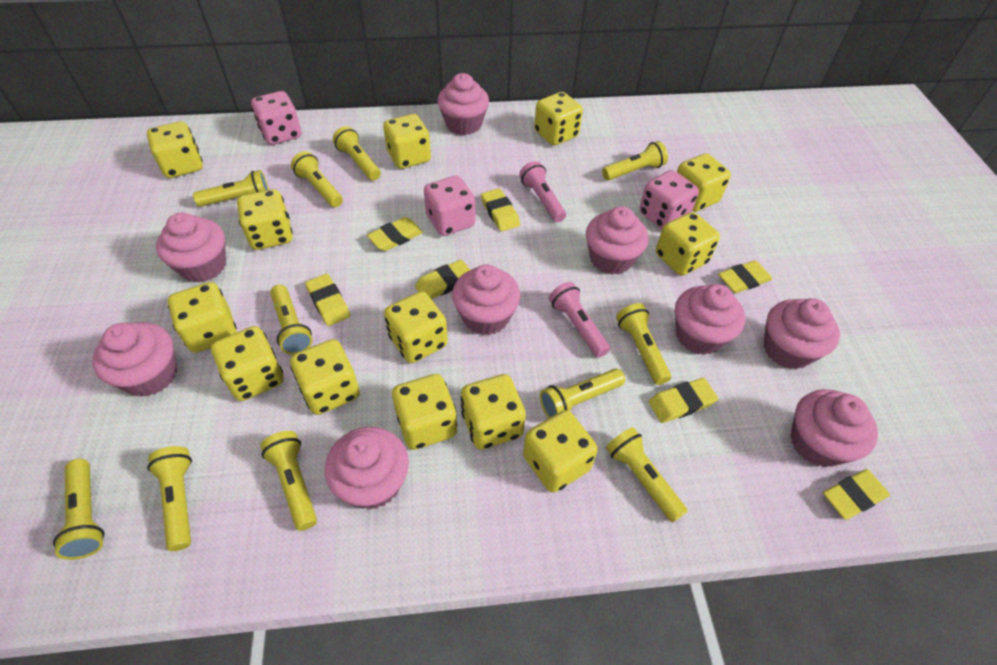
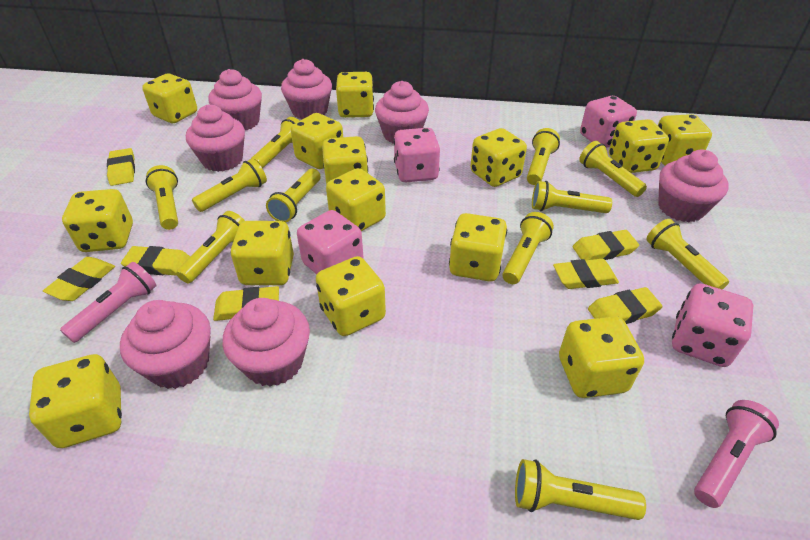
pink cupcake: 9 -> 7
pink dice: 3 -> 4
yellow dice: 13 -> 14

